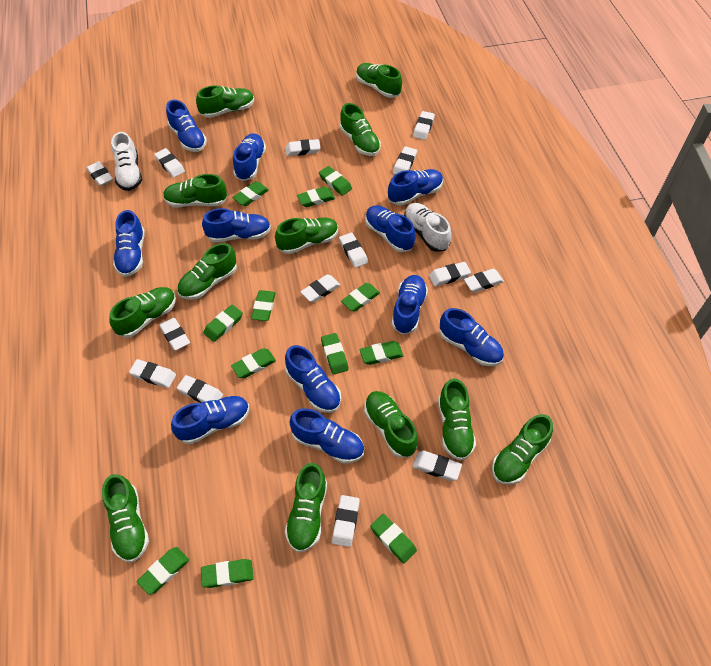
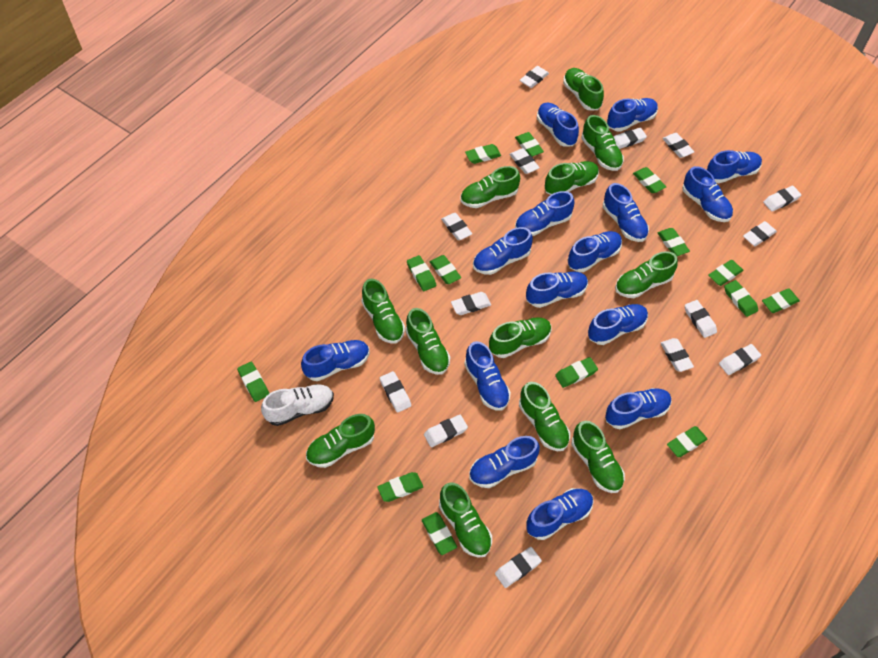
blue shoe: 11 -> 15
green eraser: 12 -> 14
white shoe: 2 -> 1

